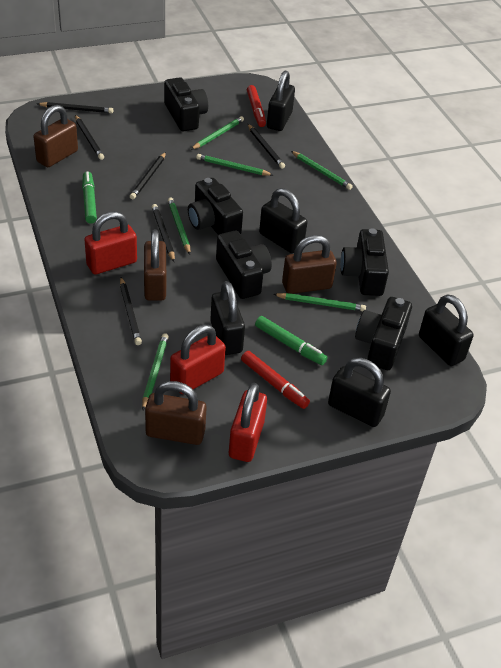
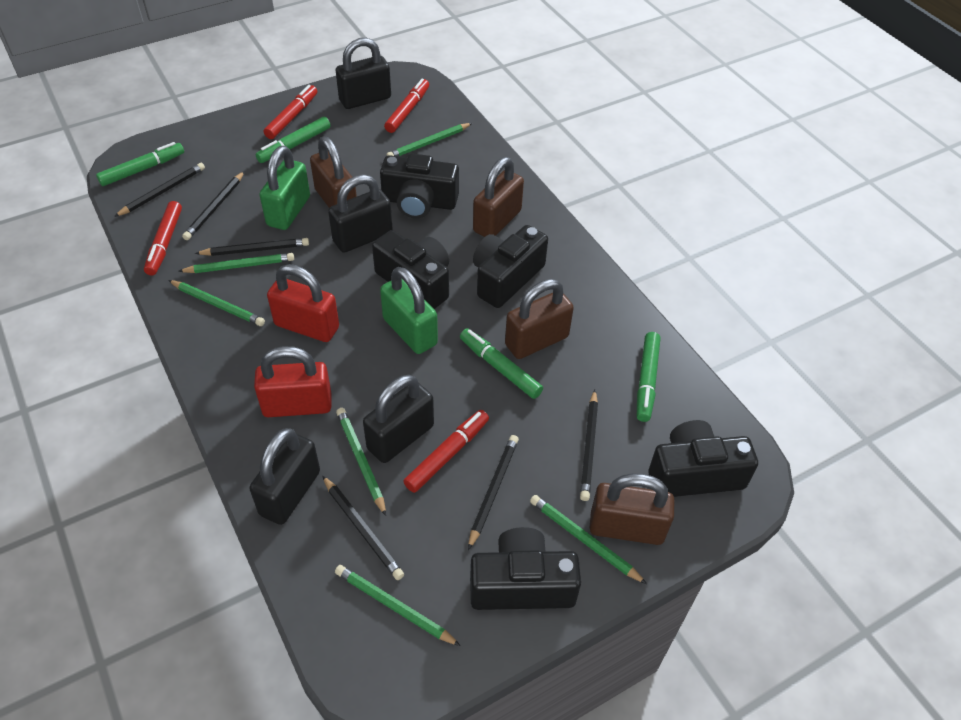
black padlock: 5 -> 4
green marker: 2 -> 4
green padlock: 0 -> 2
red marker: 2 -> 4
red padlock: 3 -> 2

